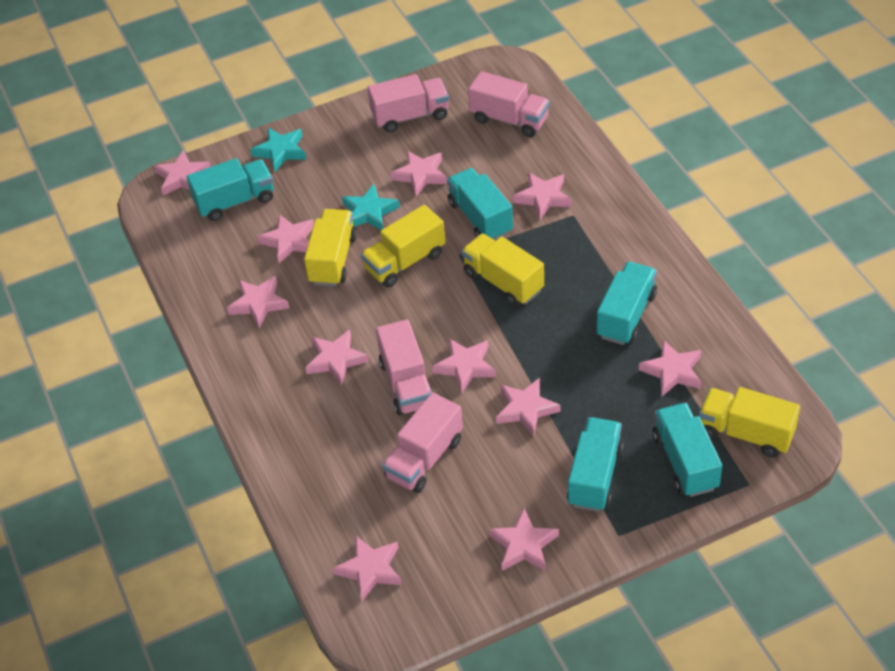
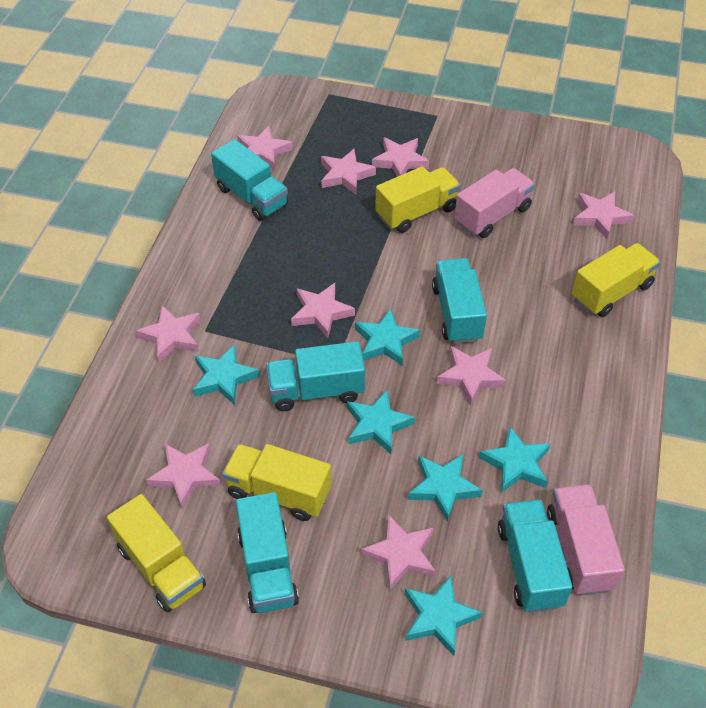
pink star: 11 -> 9
pink truck: 4 -> 2
turquoise star: 2 -> 6

